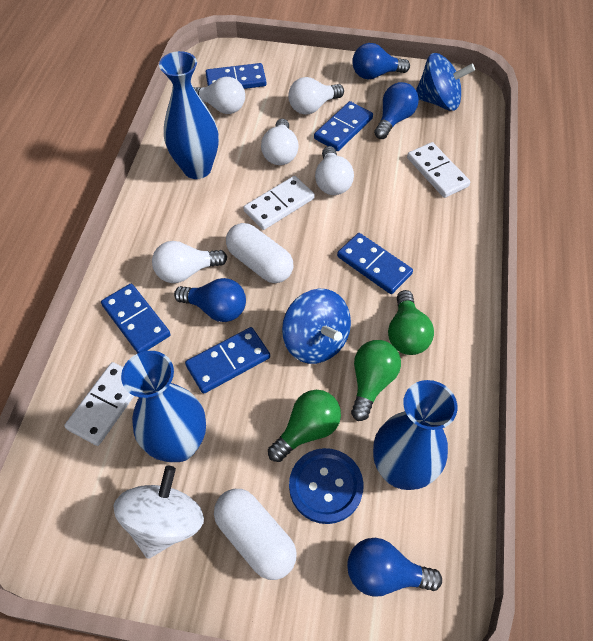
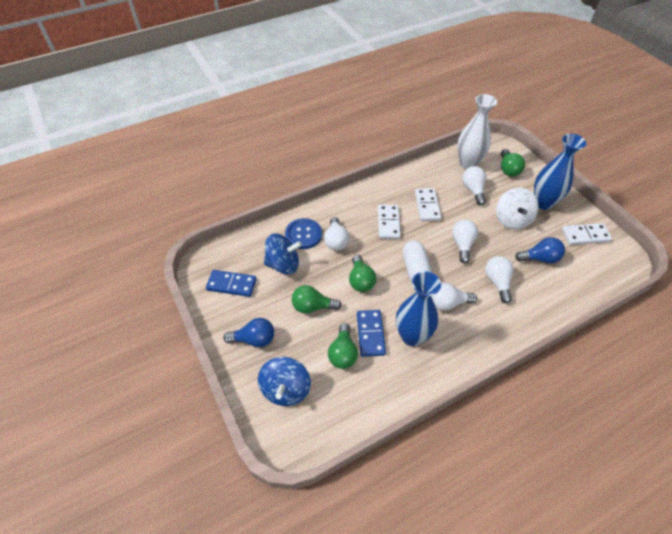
blue domino: 5 -> 2
blue light bulb: 4 -> 2
blue vase: 3 -> 2
green light bulb: 3 -> 4
white capsule: 2 -> 1
white vase: 0 -> 1

